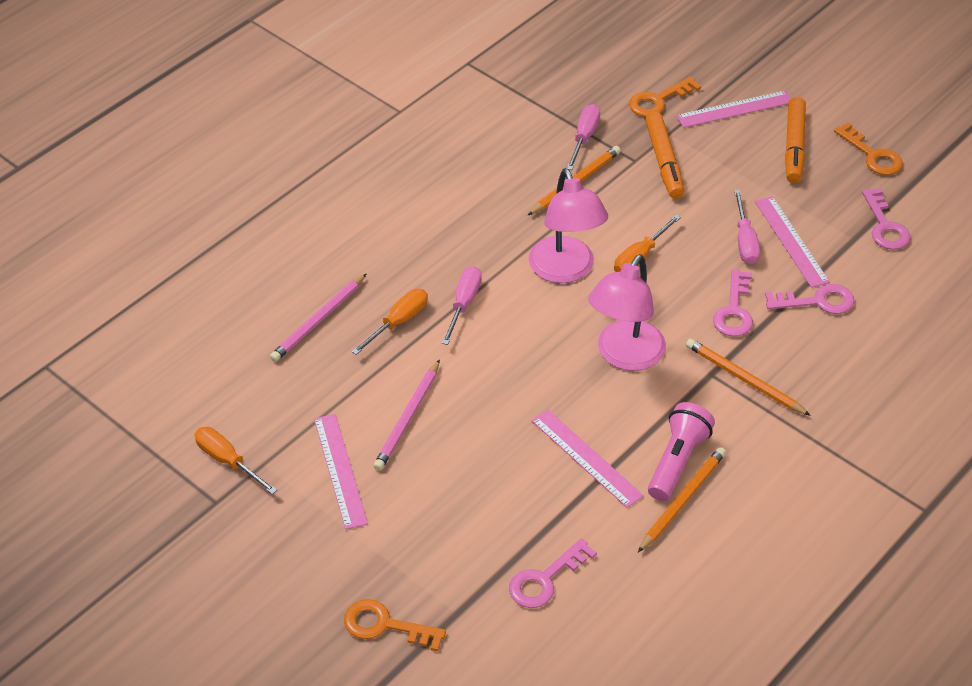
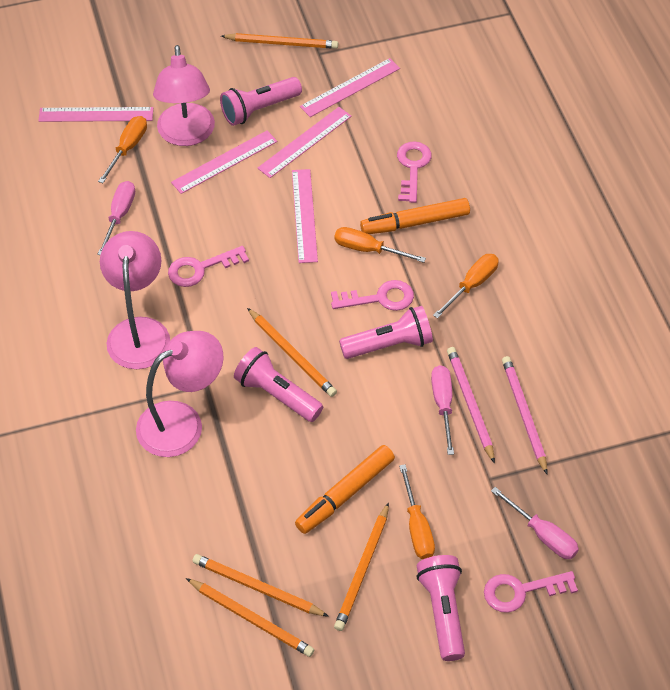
orange key: 3 -> 0
orange pencil: 3 -> 5
orange screwdriver: 3 -> 4
pink flashlight: 1 -> 4
pink lamp: 2 -> 3
pink ruler: 4 -> 5

